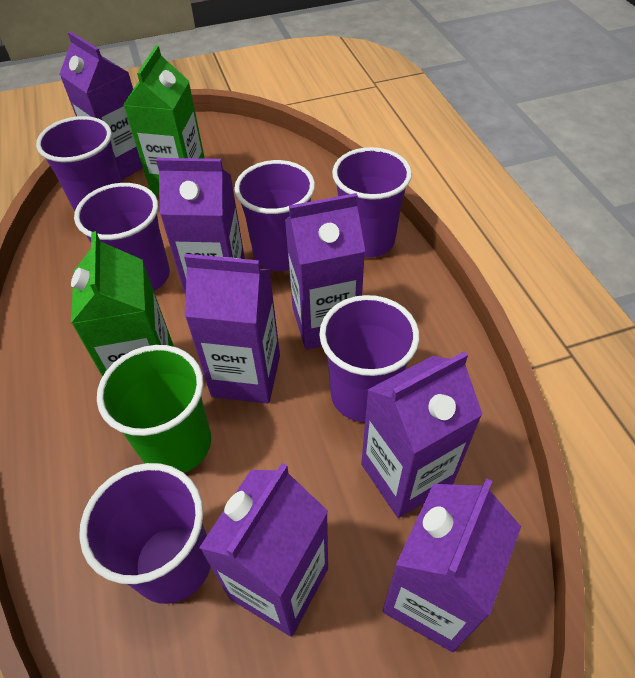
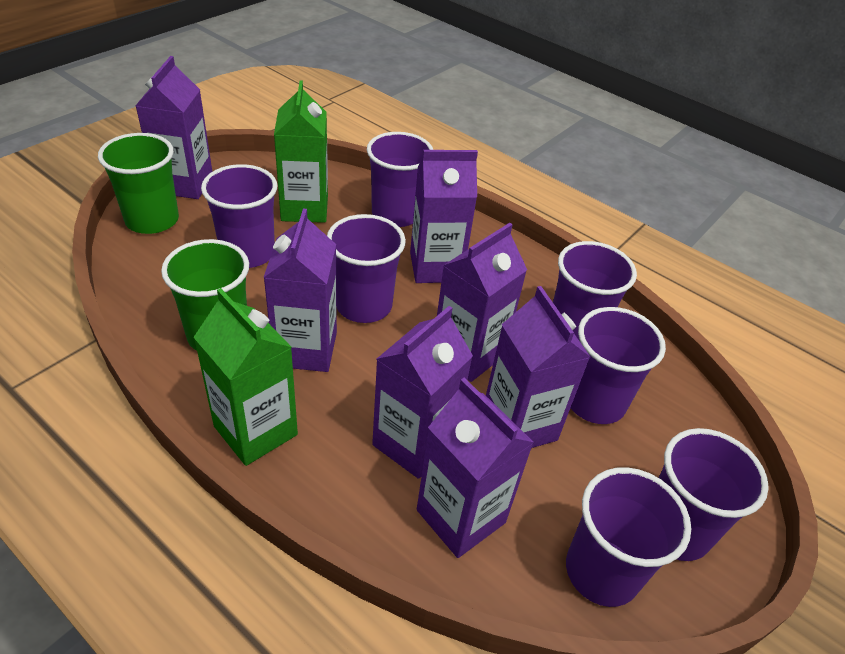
green cup: 1 -> 2
purple cup: 6 -> 7

